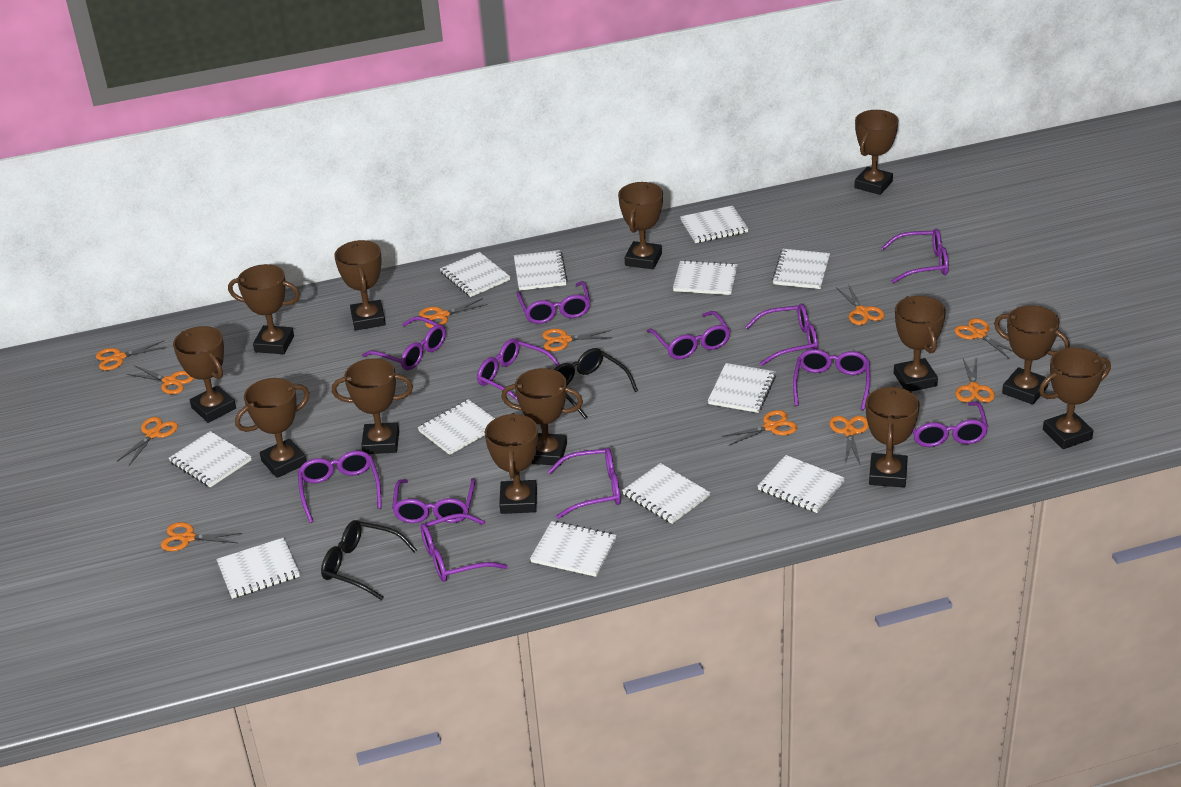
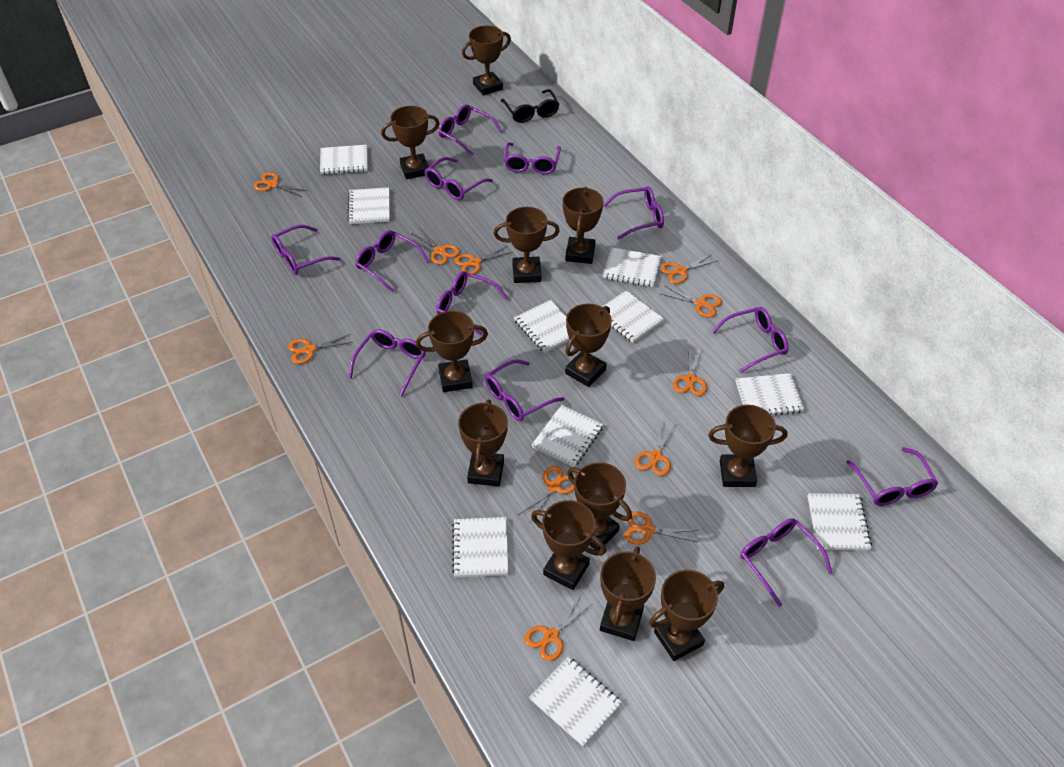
black glasses: 2 -> 1
brown trophy: 13 -> 12
white notebook: 12 -> 10

